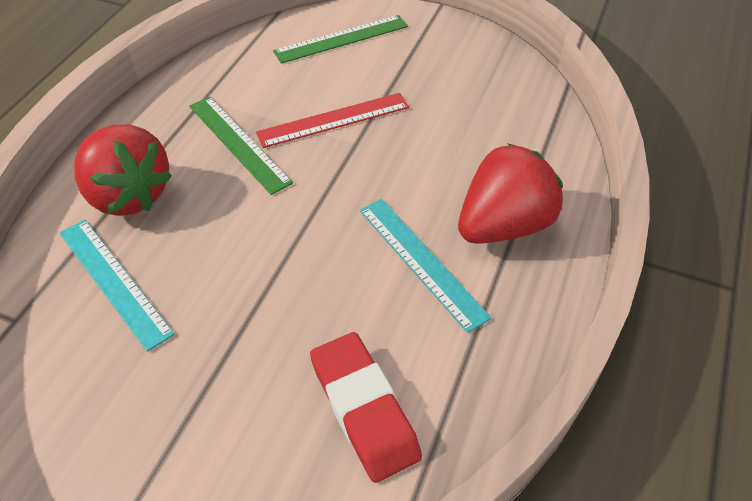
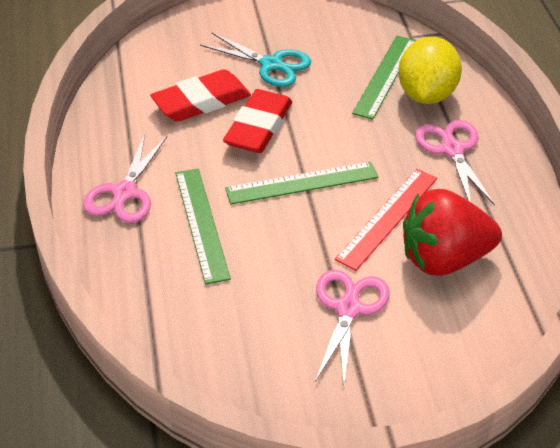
green ruler: 2 -> 3
pink scissors: 0 -> 3
red eraser: 1 -> 2
red strawberry: 2 -> 1
turquoise ruler: 2 -> 0
turquoise scissors: 0 -> 1
yellow lemon: 0 -> 1

